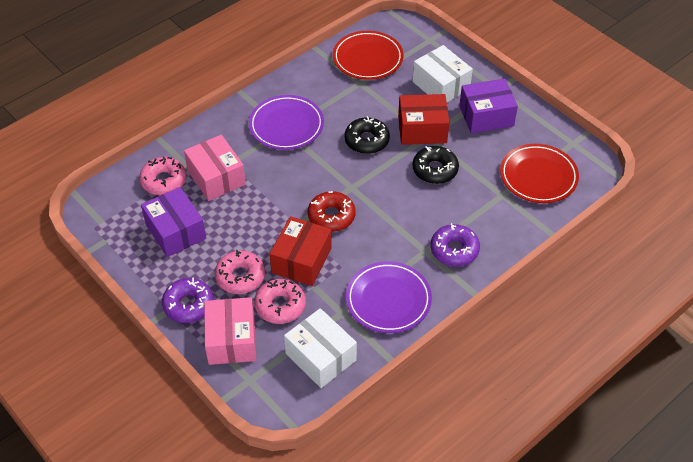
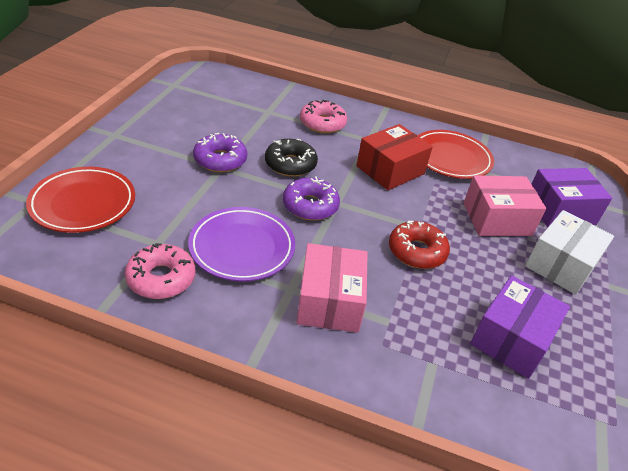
black donut: 2 -> 1
pink donut: 3 -> 2
purple plate: 2 -> 1
red box: 2 -> 1
white box: 2 -> 1

